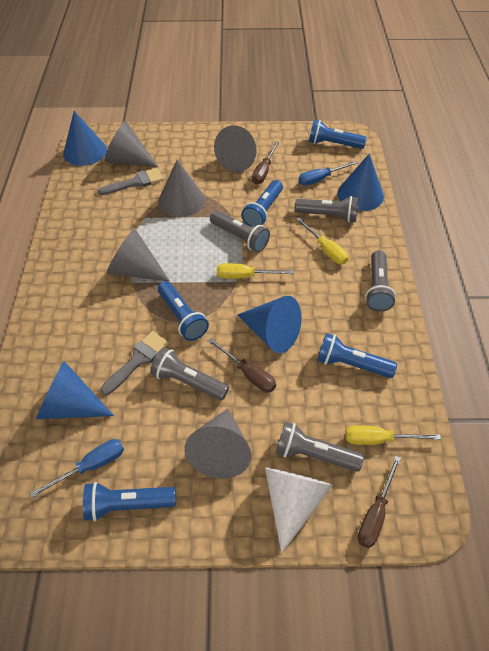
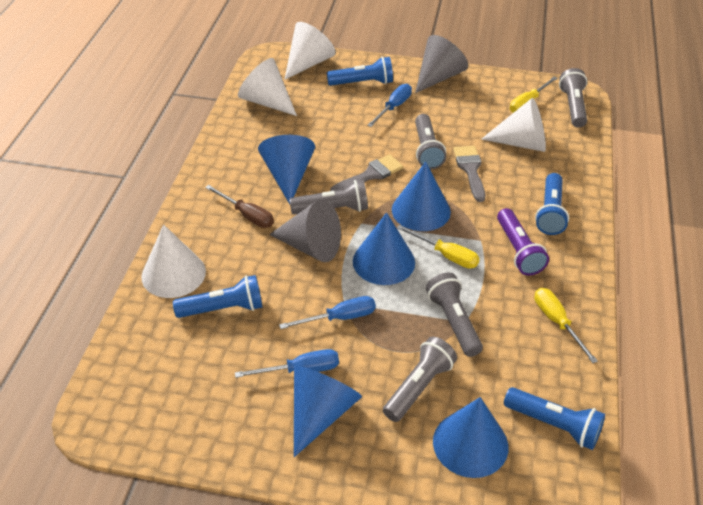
blue cone: 4 -> 5
blue flashlight: 5 -> 4
blue screwdriver: 2 -> 3
brown screwdriver: 3 -> 1
grey cone: 5 -> 2
purple flashlight: 0 -> 1
white cone: 1 -> 4

